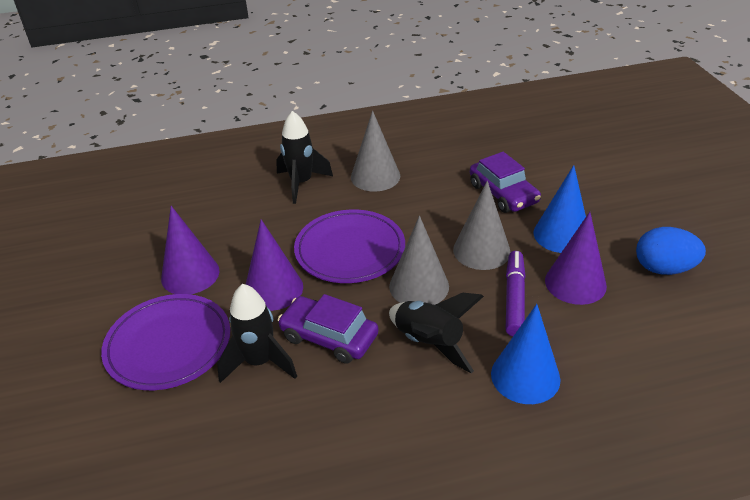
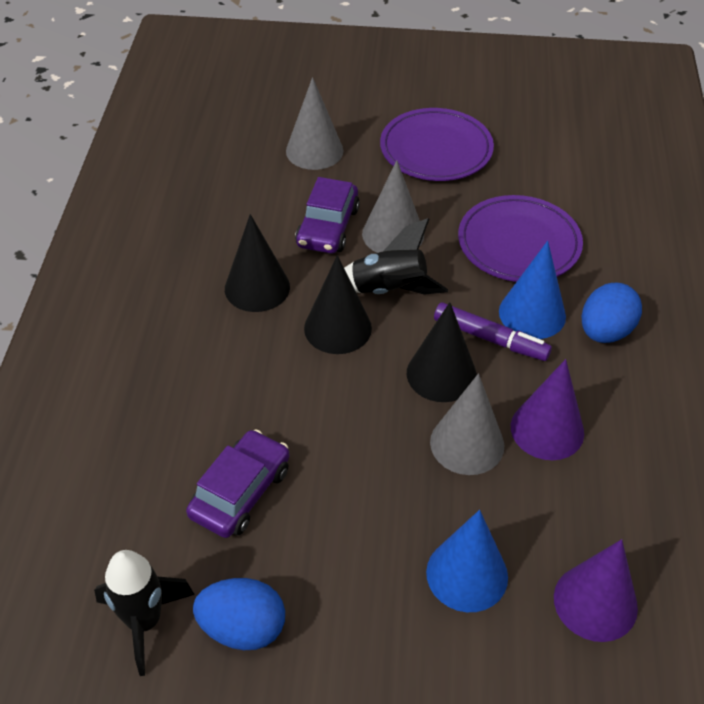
black cone: 0 -> 3
black rocket: 3 -> 2
blue egg: 1 -> 2
purple cone: 3 -> 2

